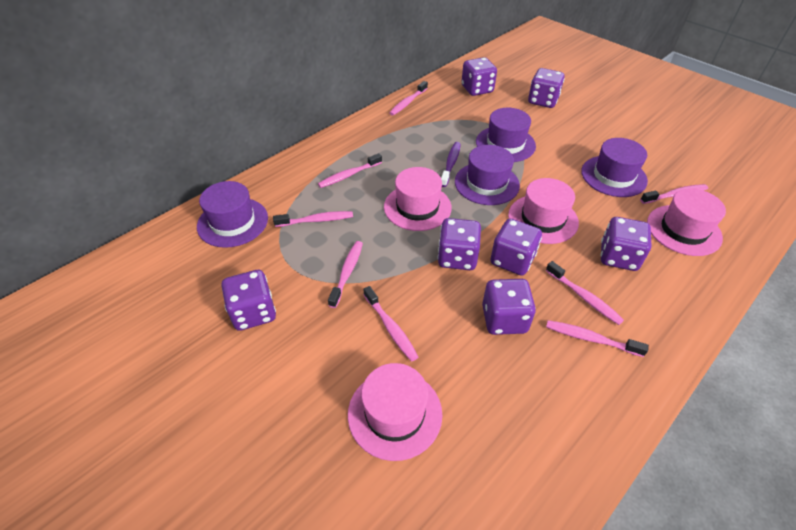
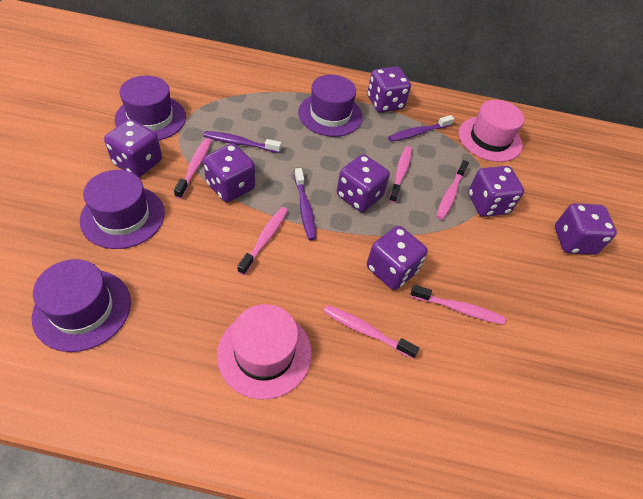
pink hat: 4 -> 2
pink toothbrush: 8 -> 6
purple toothbrush: 1 -> 3

